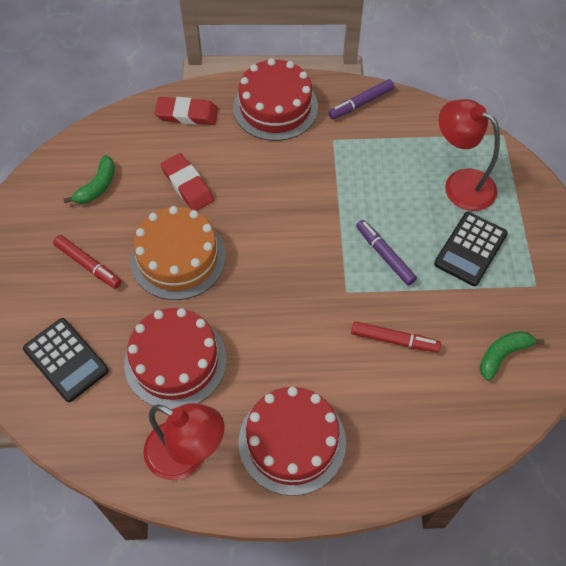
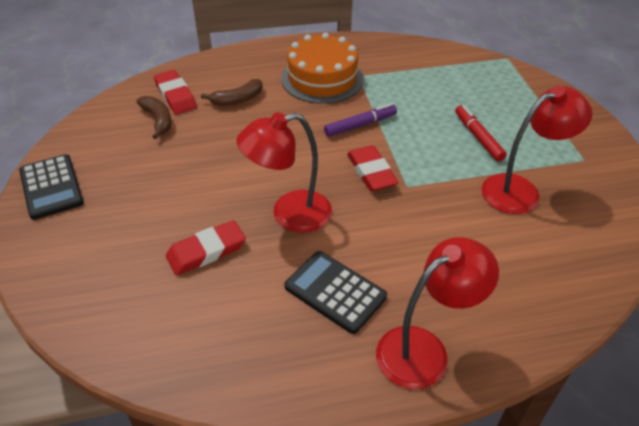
brown banana: 0 -> 2
green banana: 2 -> 0
purple marker: 2 -> 1
red cake: 3 -> 0
red eraser: 2 -> 3
red lamp: 2 -> 3
red marker: 2 -> 1

